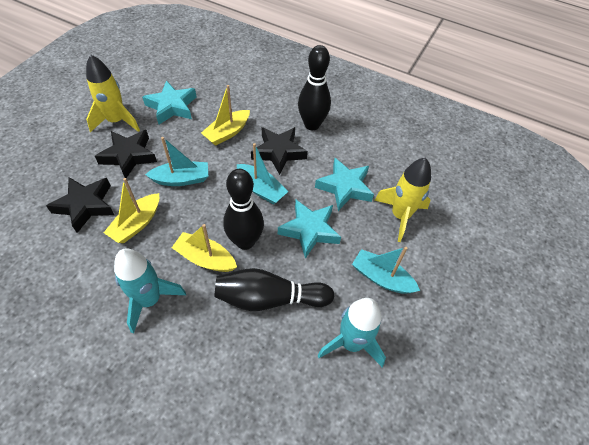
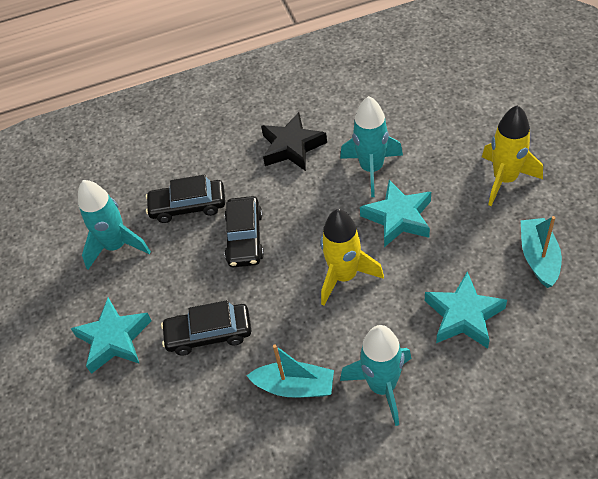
black bowling pin: 3 -> 0
black car: 0 -> 3
black star: 3 -> 1
turquoise boat: 3 -> 2
turquoise rocket: 2 -> 3
yellow boat: 3 -> 0

